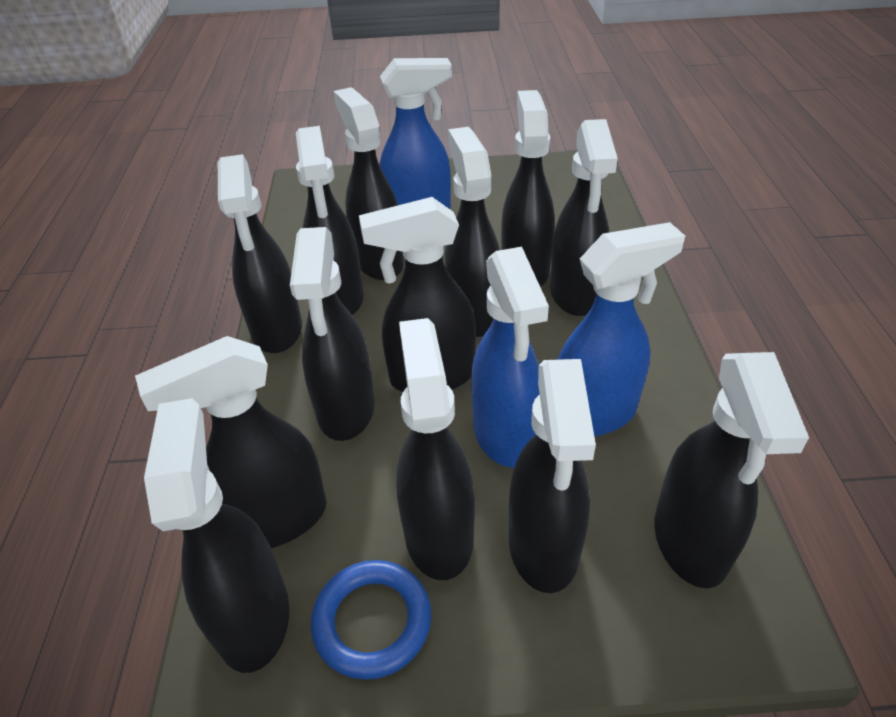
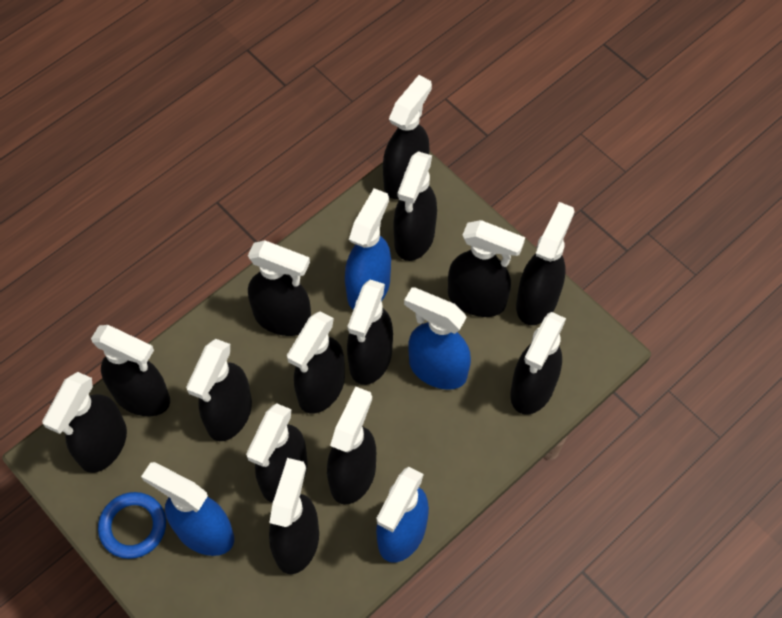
black spray bottle: 13 -> 14
blue spray bottle: 3 -> 4

